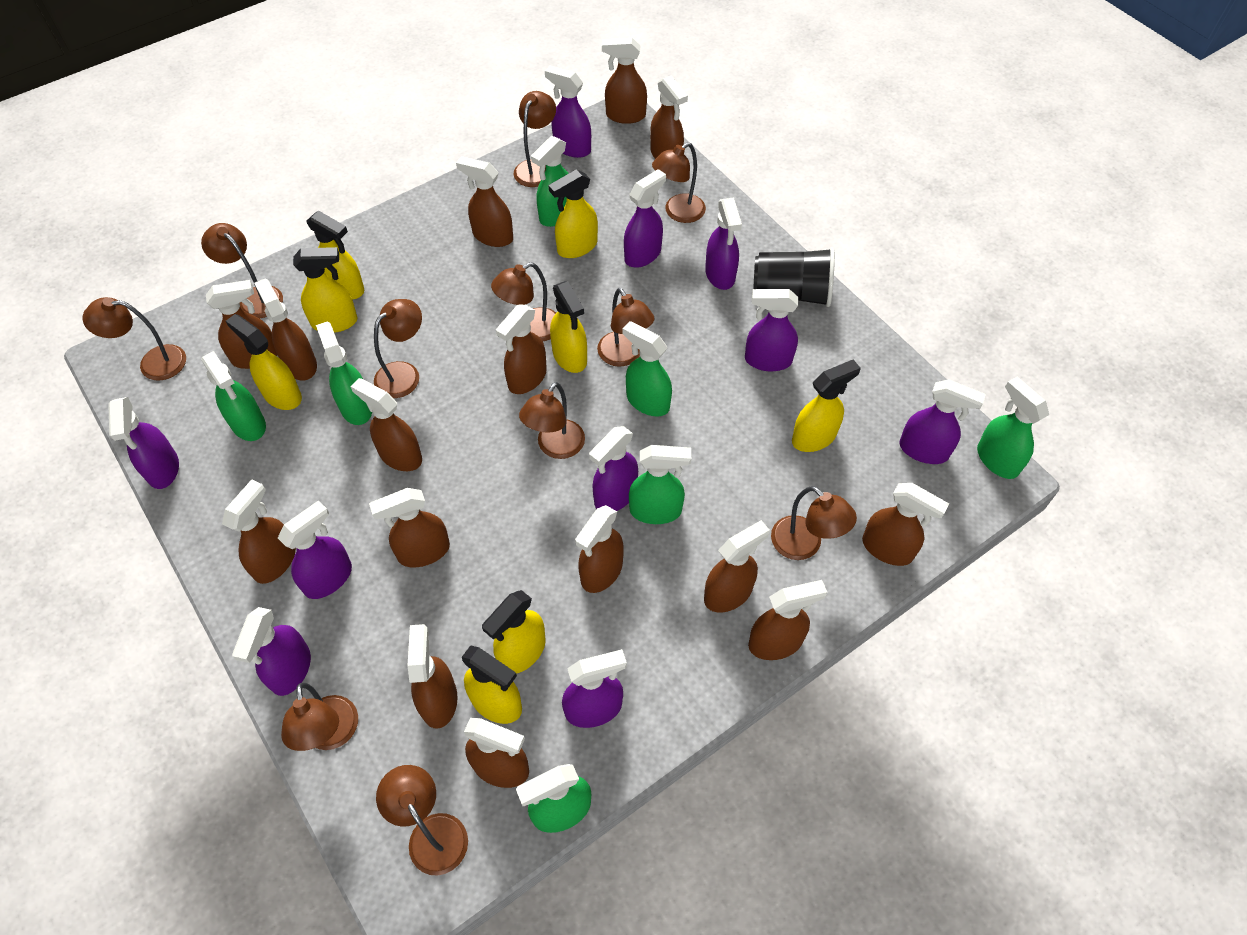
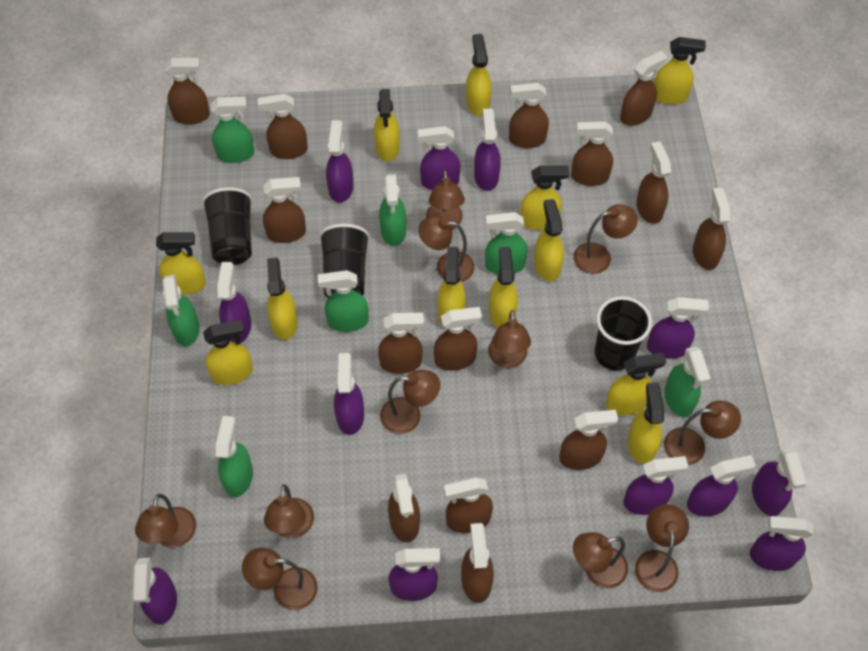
black cup: 1 -> 3
brown spray bottle: 15 -> 14
purple spray bottle: 10 -> 12
yellow spray bottle: 8 -> 12

